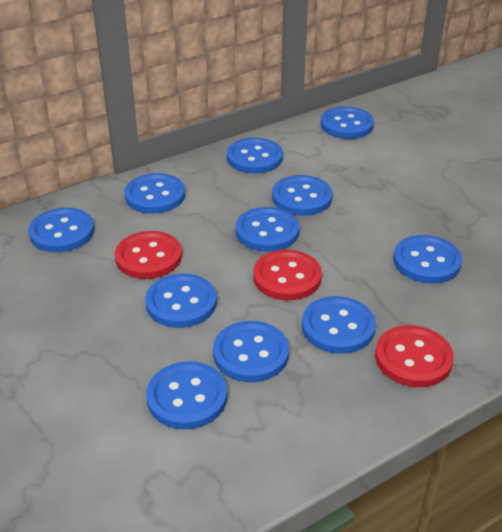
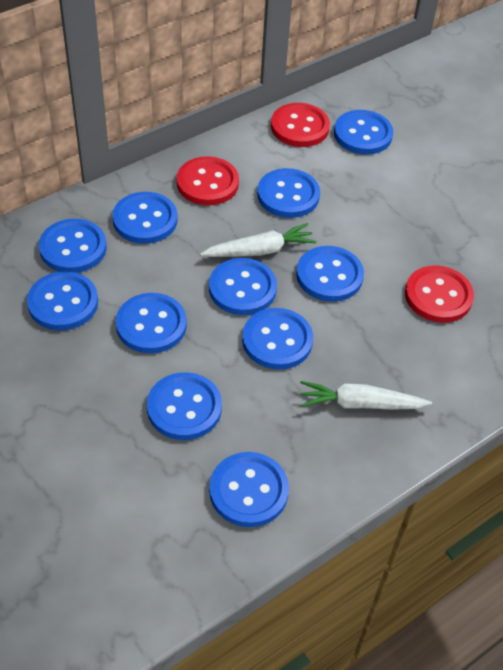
white carrot: 0 -> 2

